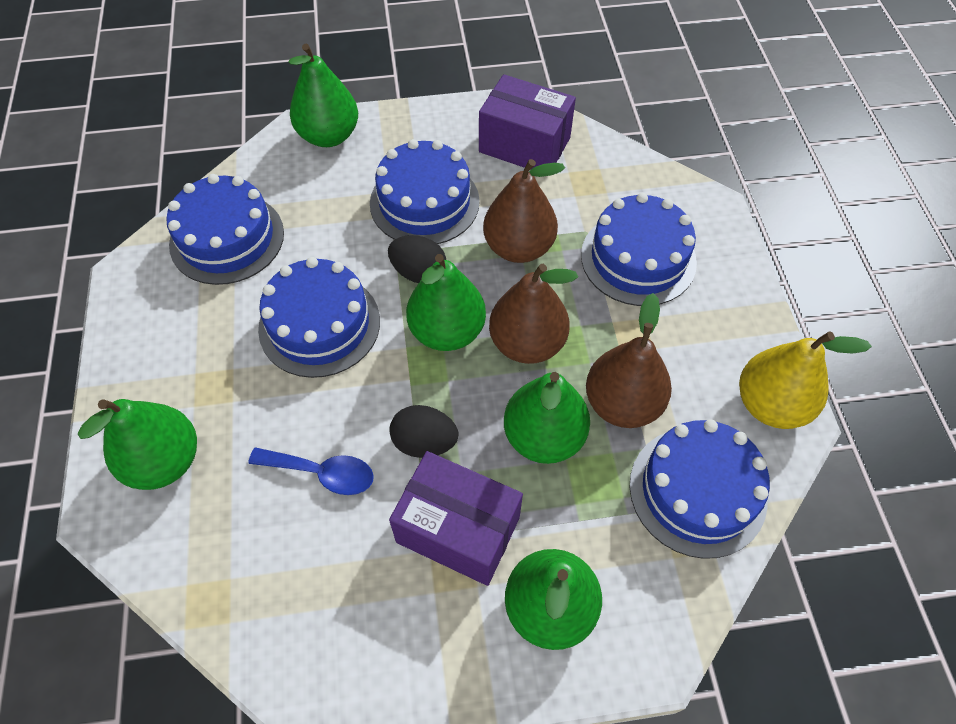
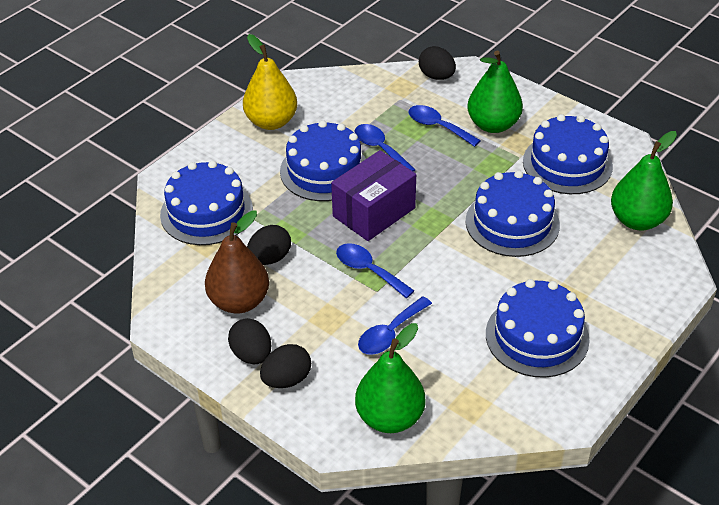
black egg: 2 -> 4
blue spoon: 1 -> 4
brown pear: 3 -> 1
green pear: 5 -> 3
purple box: 2 -> 1

